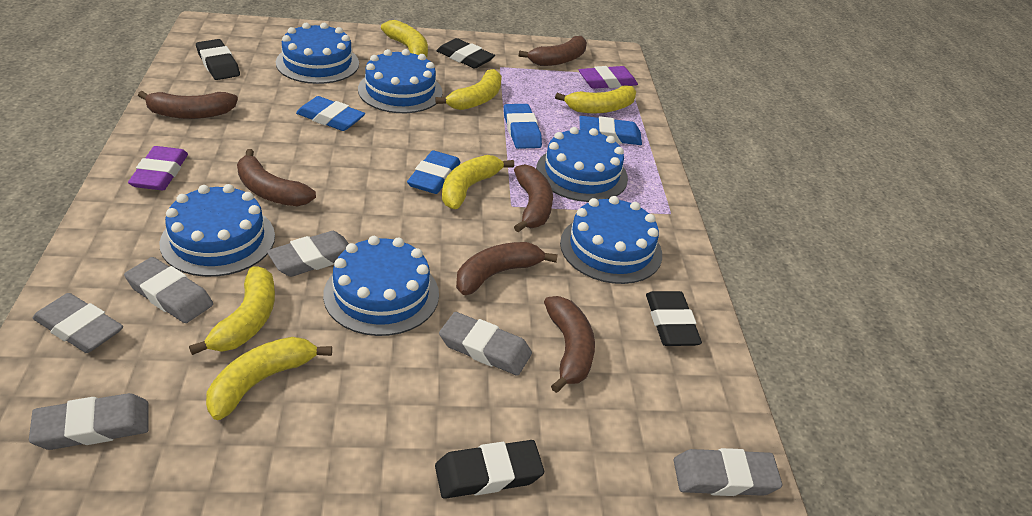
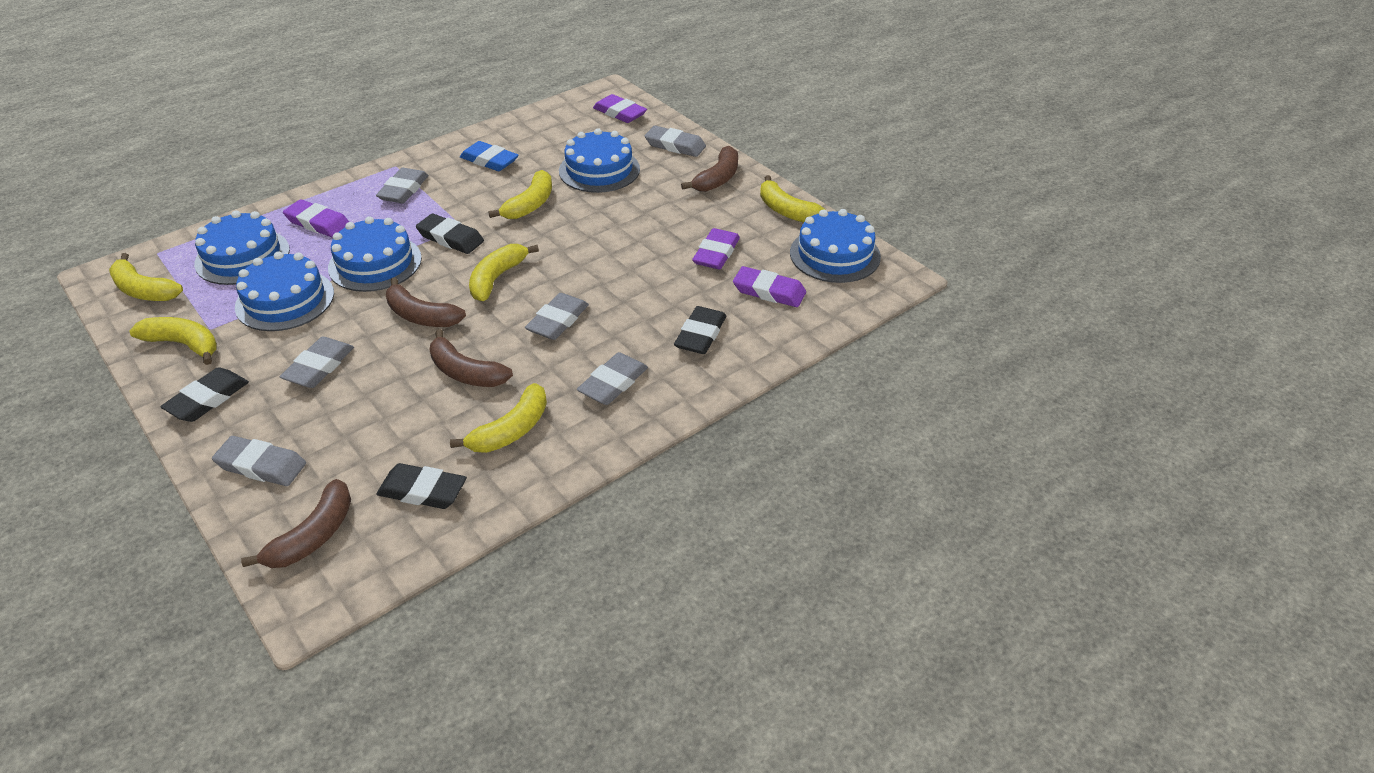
blue cake: 6 -> 5
blue eraser: 4 -> 1
brown banana: 6 -> 4
purple eraser: 2 -> 4

